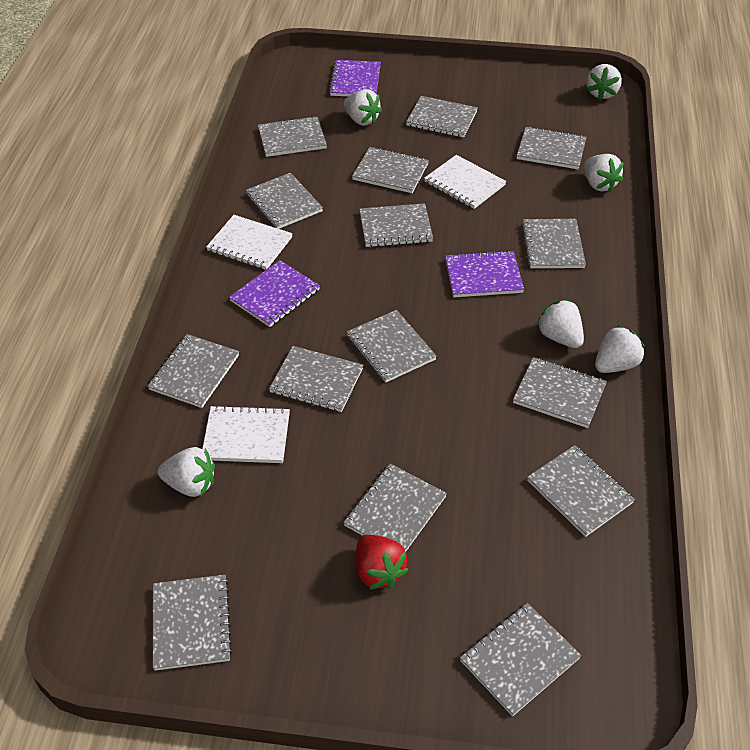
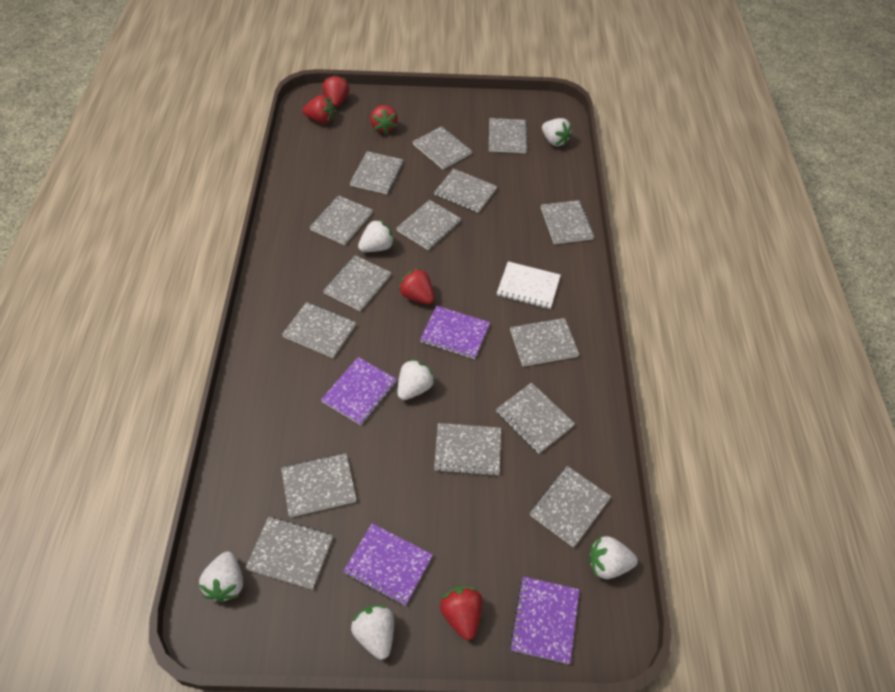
purple notebook: 3 -> 4
red strawberry: 1 -> 5
white notebook: 3 -> 1

